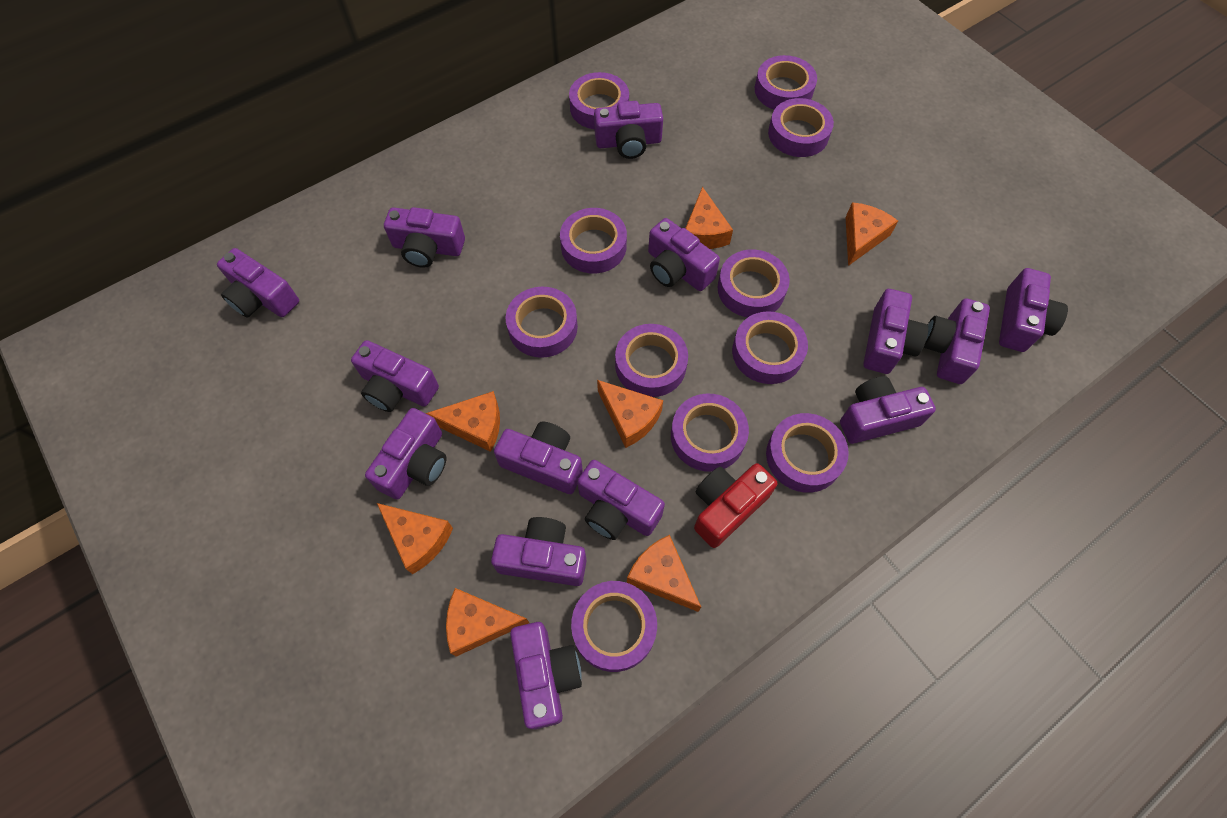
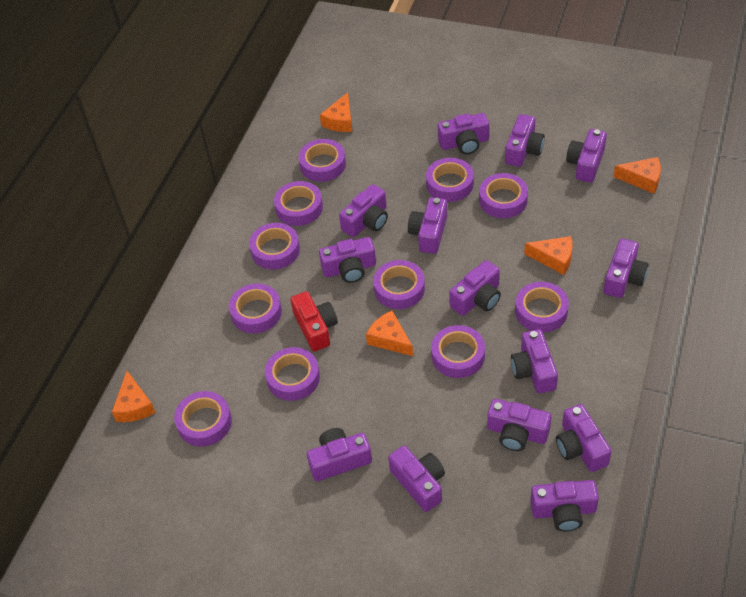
orange cheese: 7 -> 5

